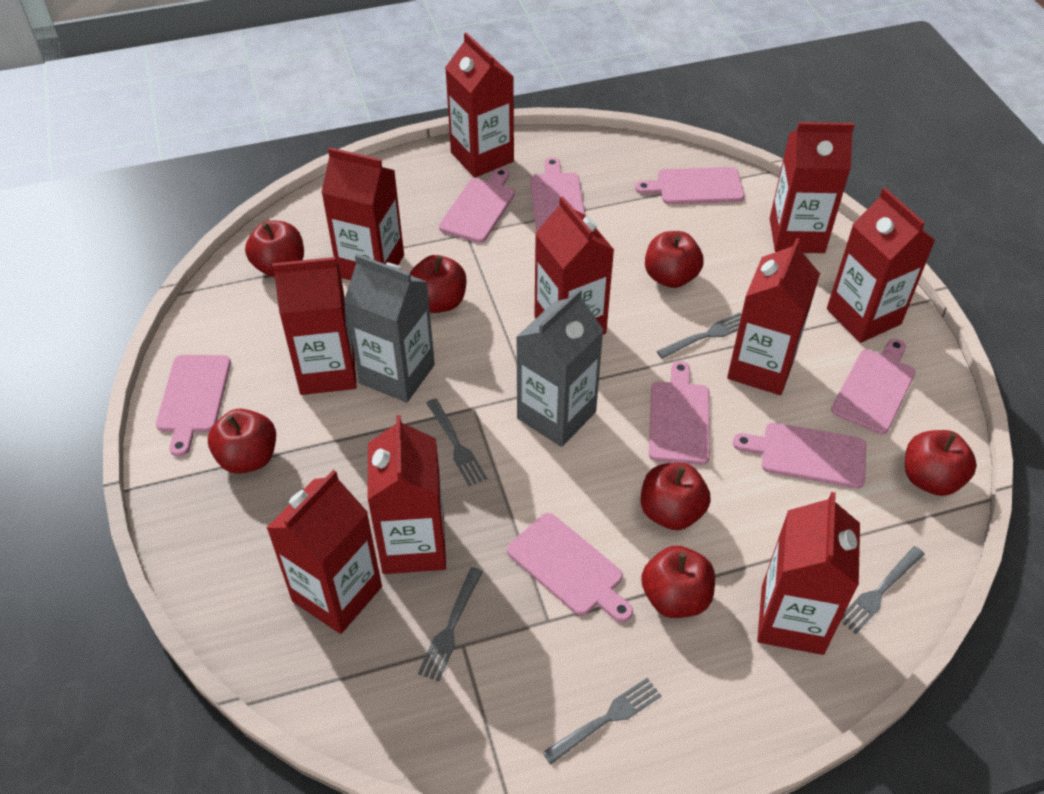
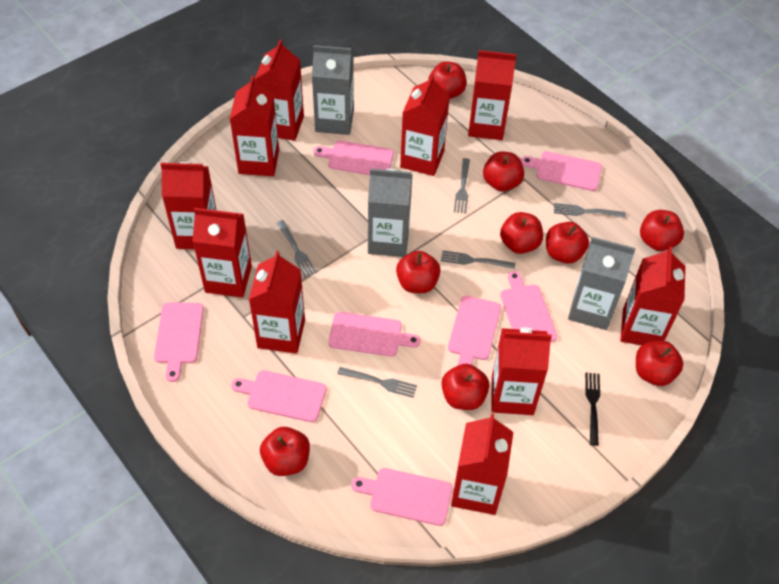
black fork: 0 -> 1
grey carton: 2 -> 3
red apple: 7 -> 9

